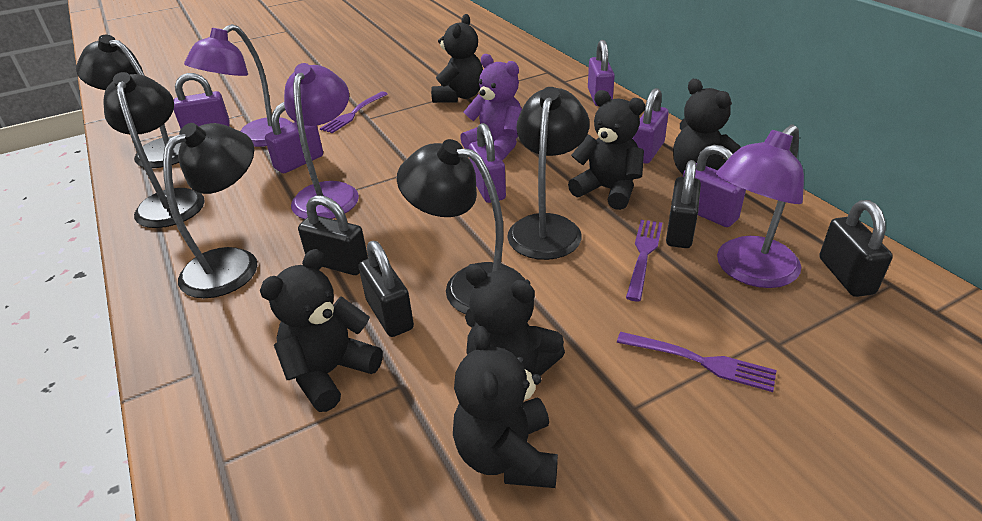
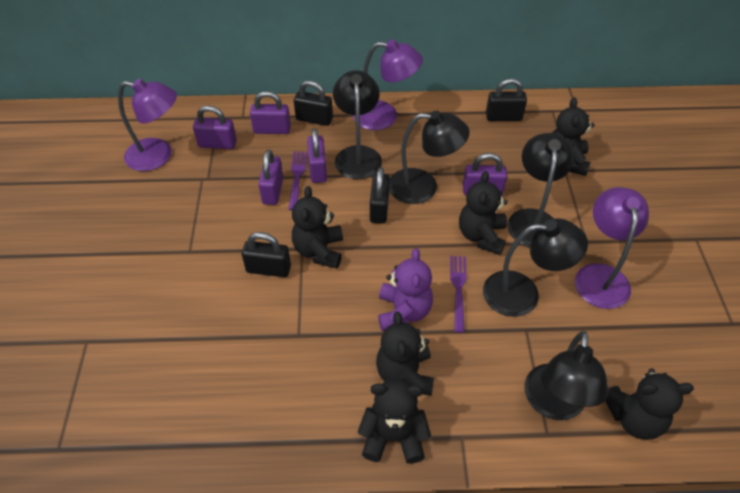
purple fork: 3 -> 2
purple padlock: 6 -> 5

